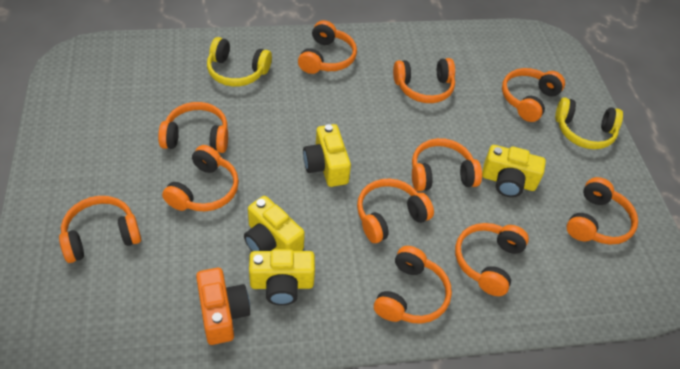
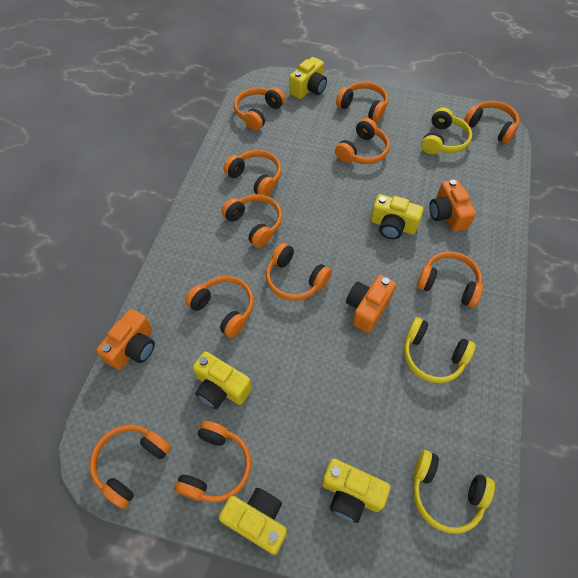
orange camera: 1 -> 3
yellow camera: 4 -> 5
yellow headphones: 2 -> 3

